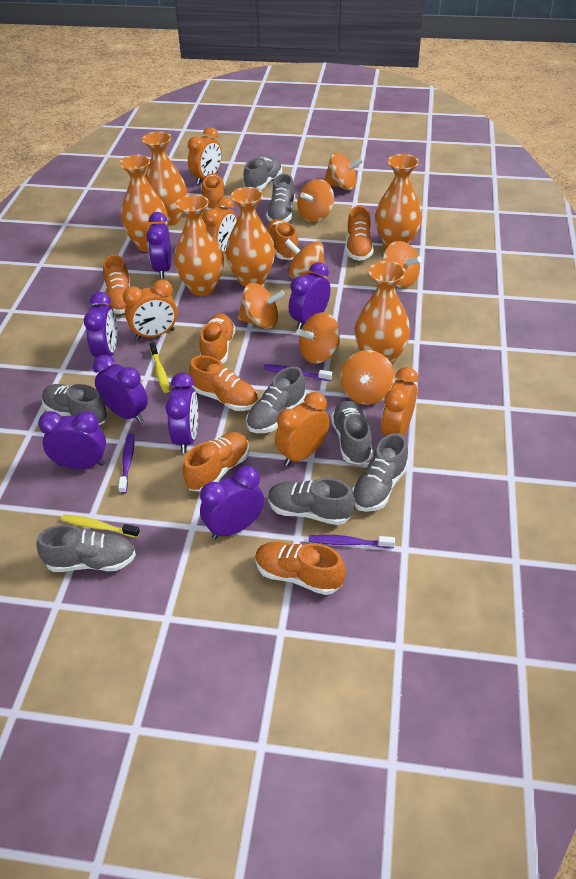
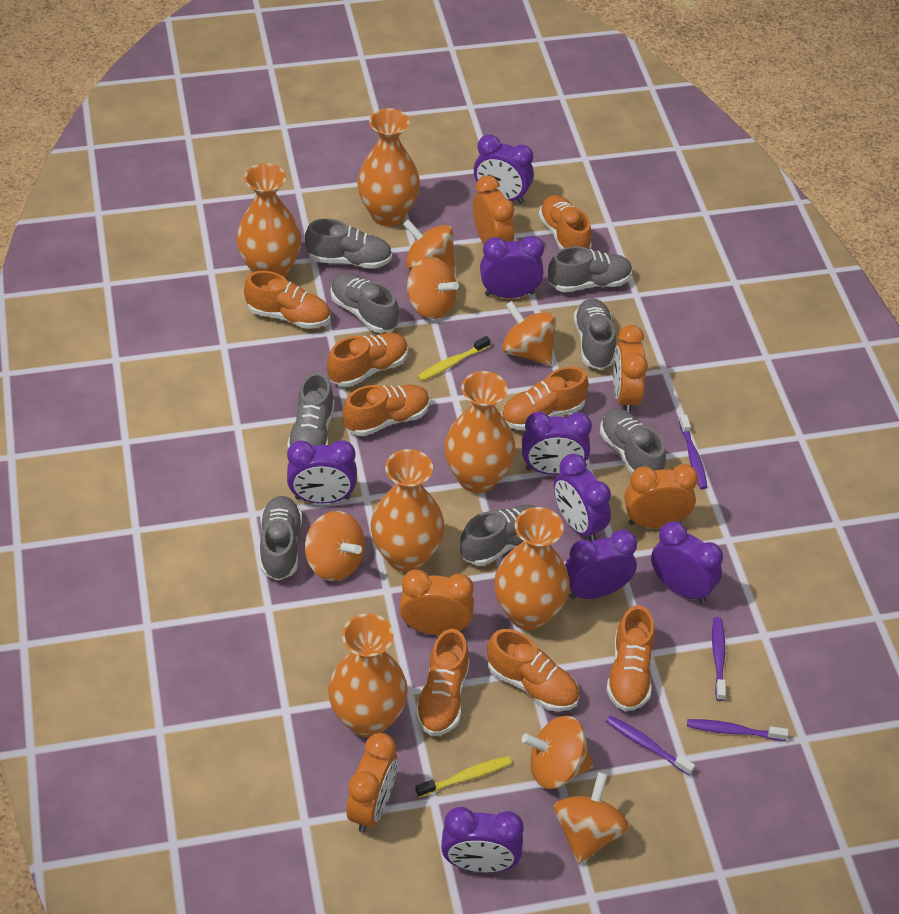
orange spinning top: 7 -> 6
purple clock: 7 -> 8
purple toothbrush: 3 -> 4

